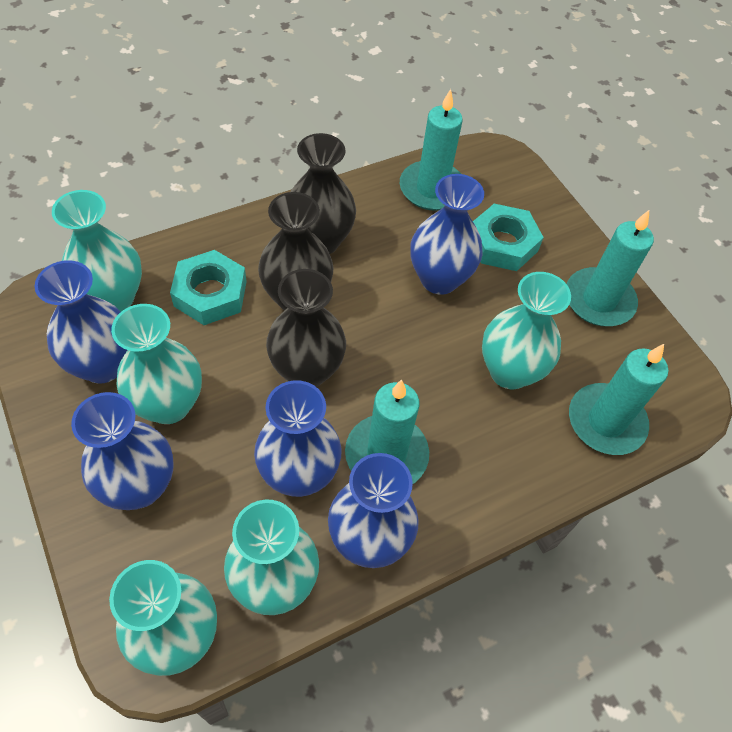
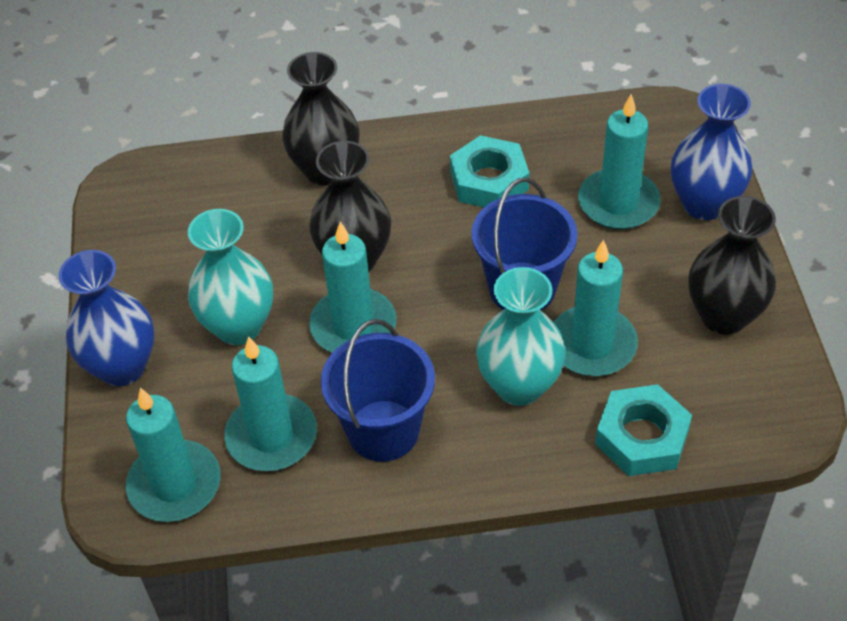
blue bucket: 0 -> 2
blue vase: 5 -> 2
turquoise candle: 4 -> 5
turquoise vase: 5 -> 2

